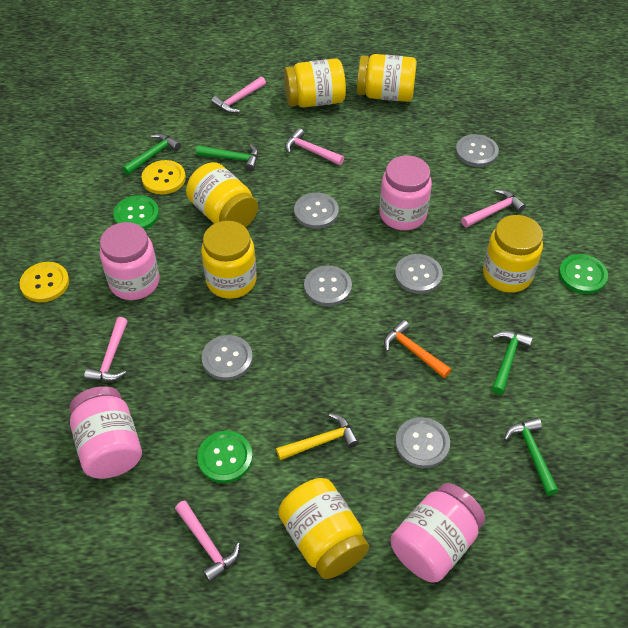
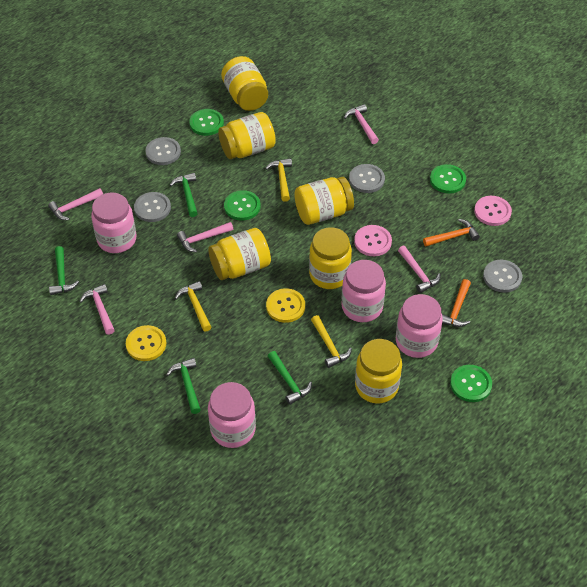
green button: 3 -> 4
grey button: 6 -> 4
orange hammer: 1 -> 2
pink button: 0 -> 2
yellow hammer: 1 -> 3

